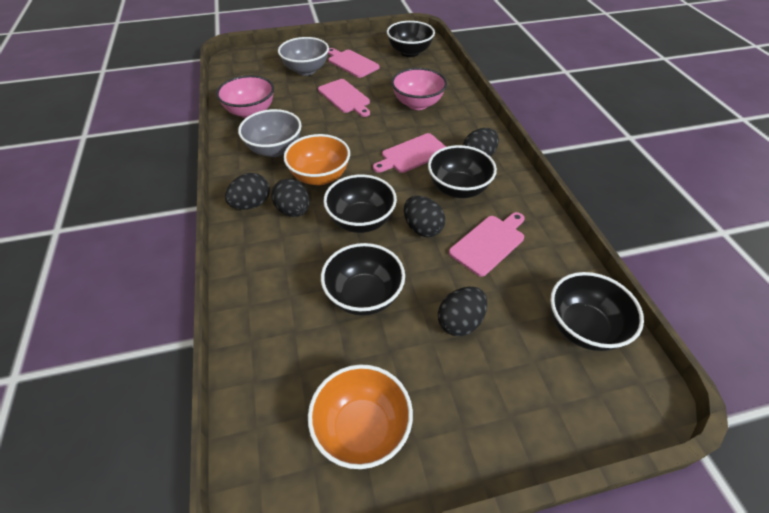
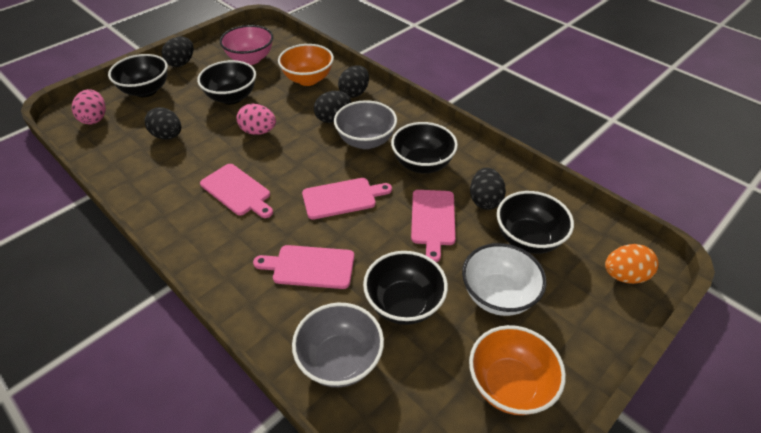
orange egg: 0 -> 1
pink bowl: 2 -> 1
pink egg: 0 -> 2
white bowl: 0 -> 1

